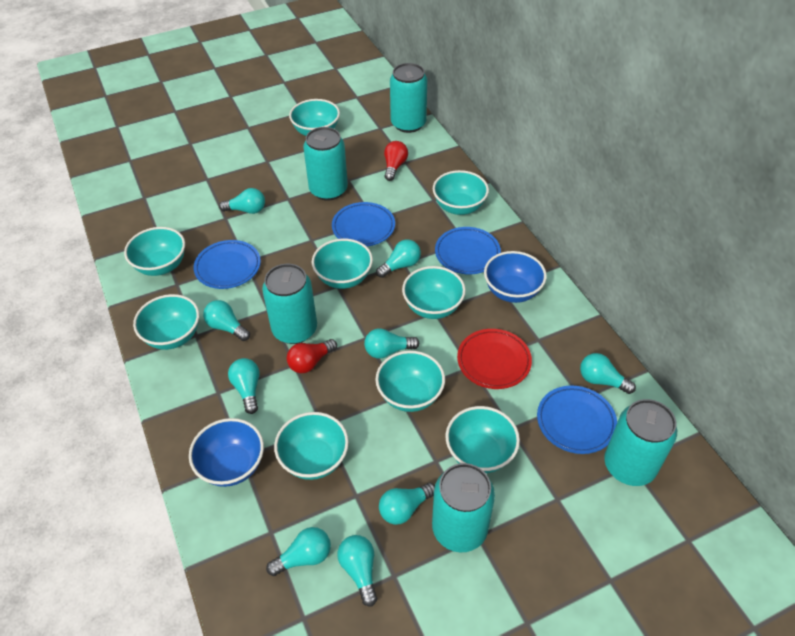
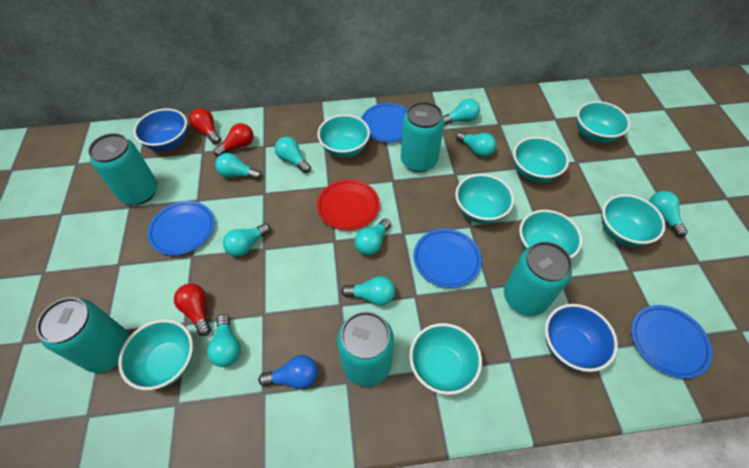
blue light bulb: 0 -> 1
red light bulb: 2 -> 3
turquoise bowl: 9 -> 8

